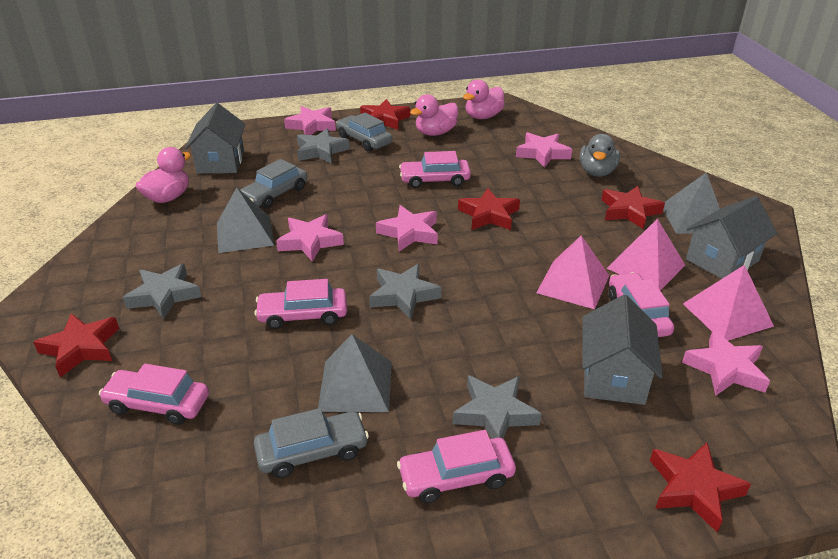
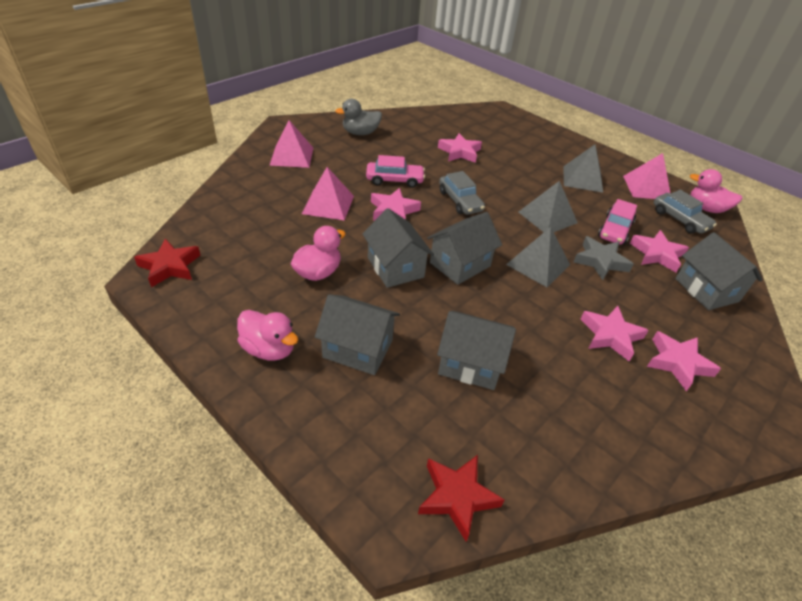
grey car: 3 -> 2
grey house: 3 -> 5
grey star: 4 -> 1
pink car: 5 -> 2
red star: 5 -> 2

